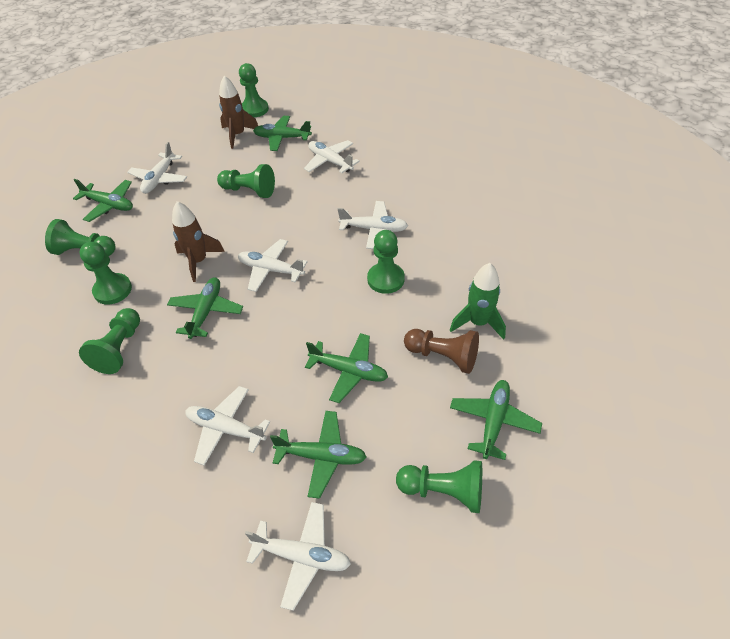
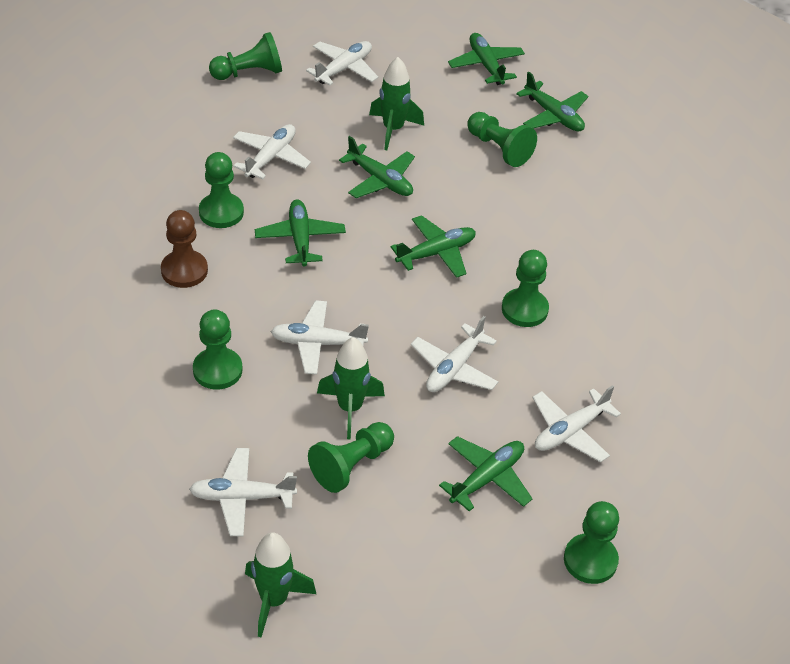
brown rocket: 2 -> 0
green rocket: 1 -> 3

